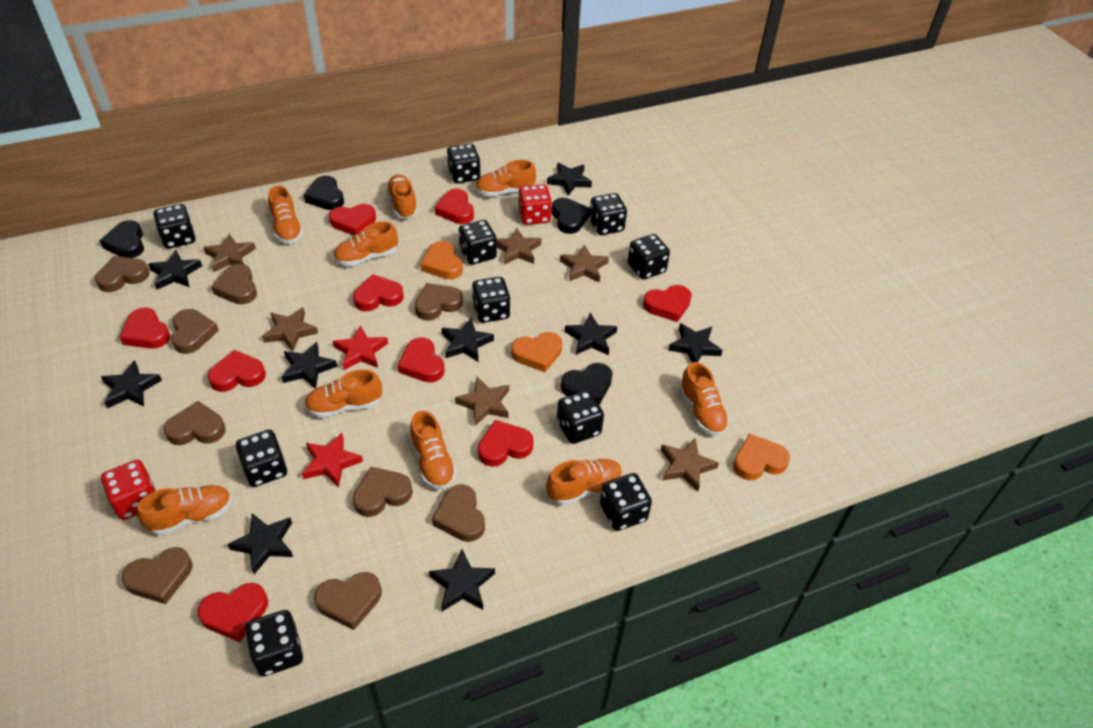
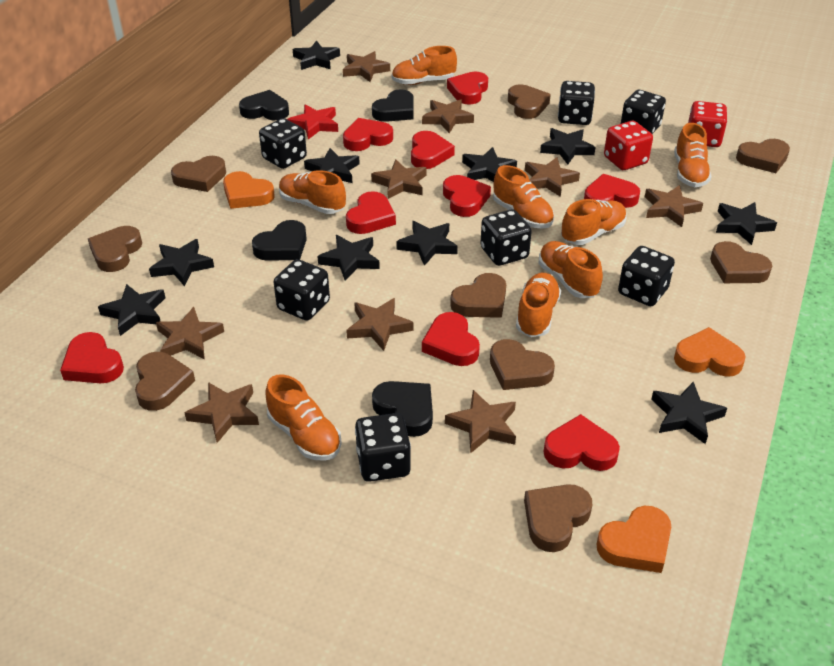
black dice: 10 -> 7
black star: 9 -> 10
brown star: 6 -> 9
orange shoe: 9 -> 8
red star: 2 -> 1

